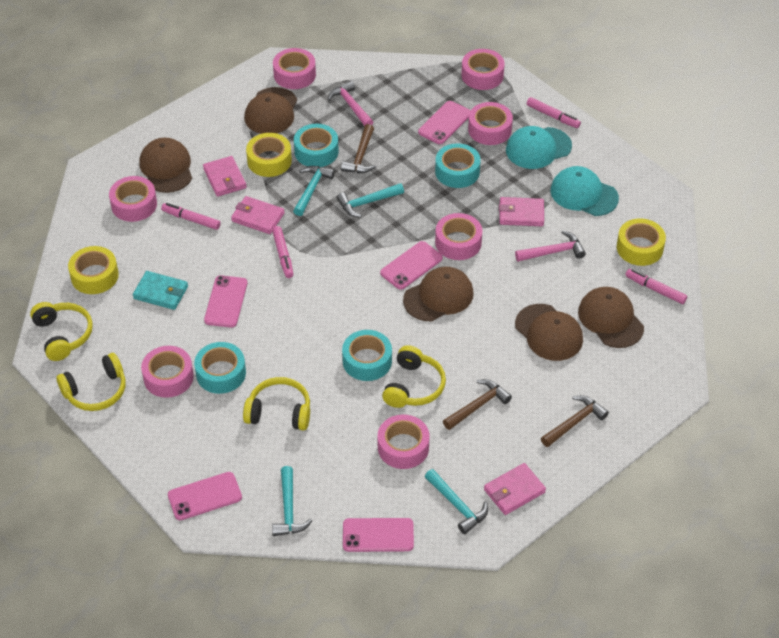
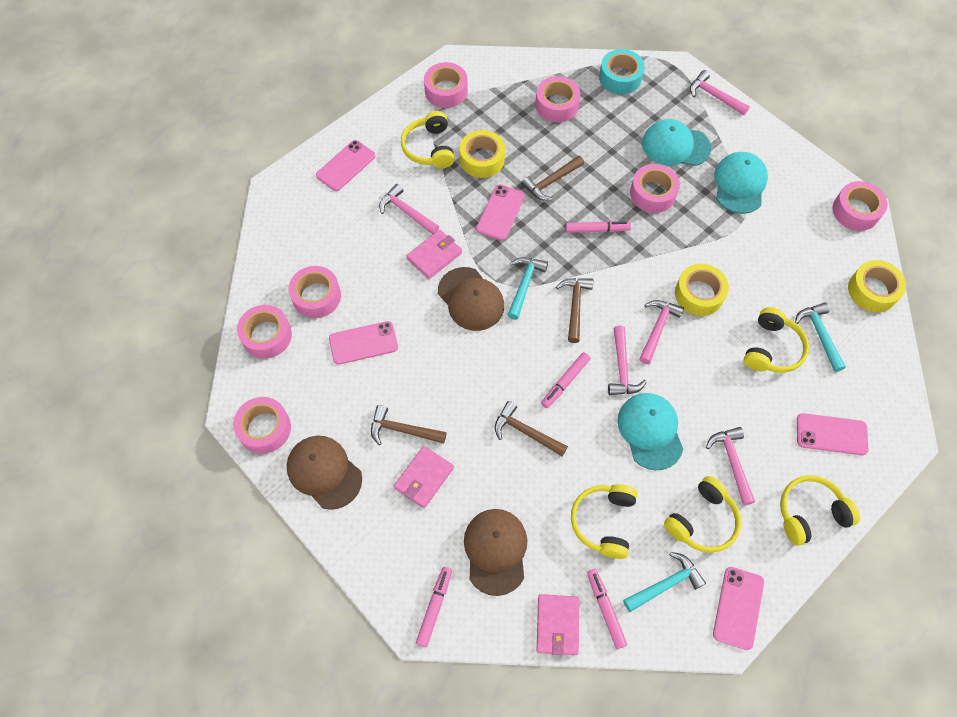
brown cap: 5 -> 3
brown hammer: 3 -> 4
pink hammer: 2 -> 5
pink wallet: 4 -> 3
turquoise cap: 2 -> 3
turquoise hammer: 4 -> 3
turquoise tape: 4 -> 1
turquoise wallet: 1 -> 0
yellow headphones: 4 -> 5

